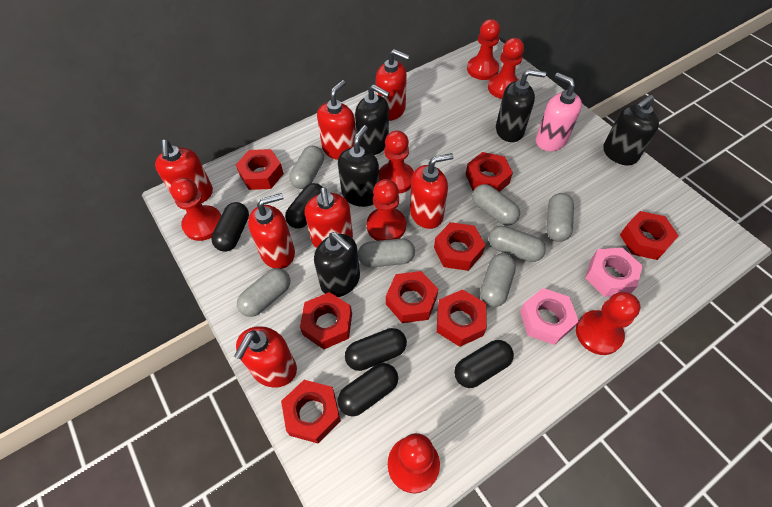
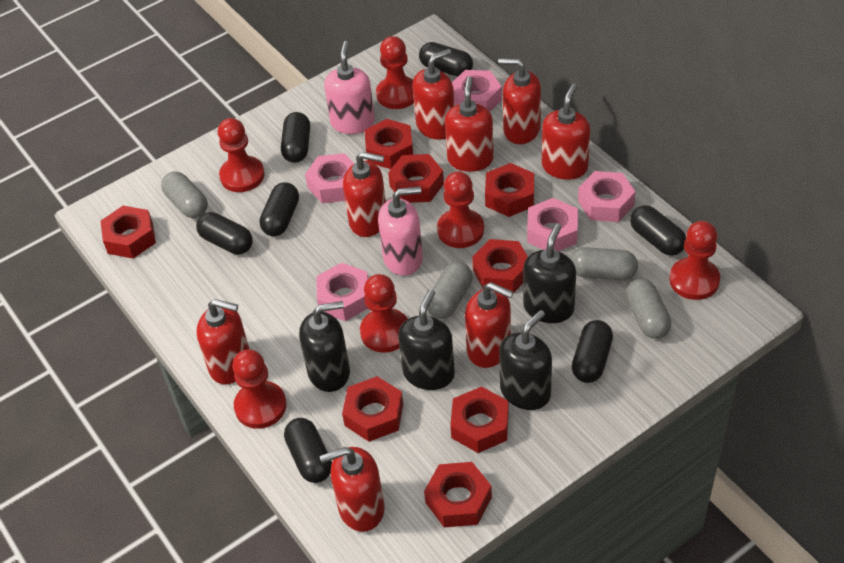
black capsule: 5 -> 7
black soap dispenser: 5 -> 4
grey capsule: 7 -> 4
pink nut: 2 -> 5
pink soap dispenser: 1 -> 2
red pawn: 7 -> 6
red soap dispenser: 7 -> 8

